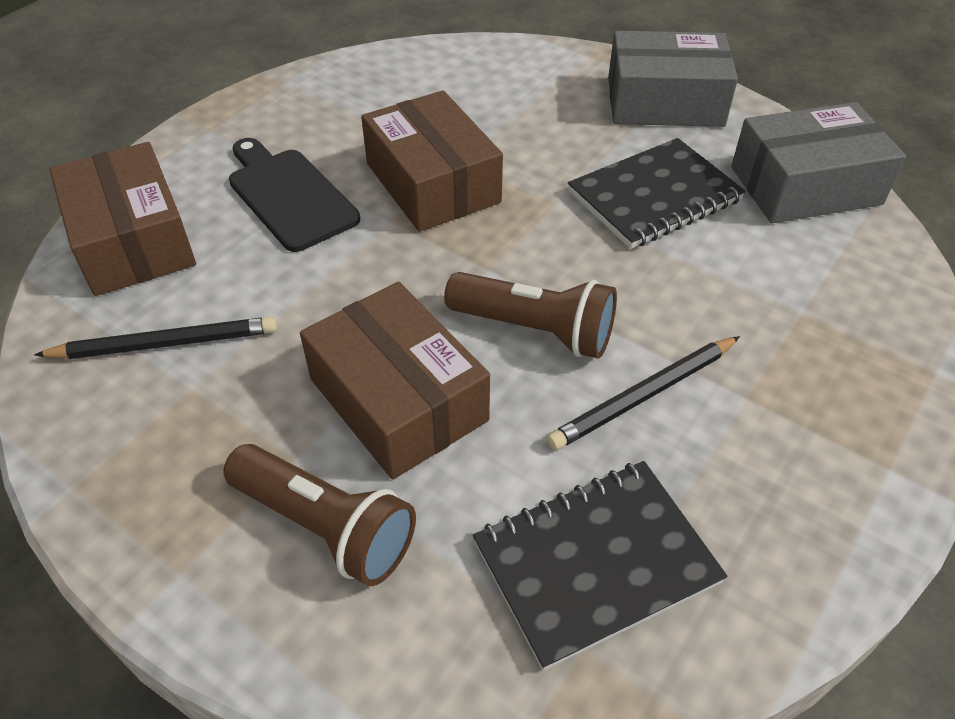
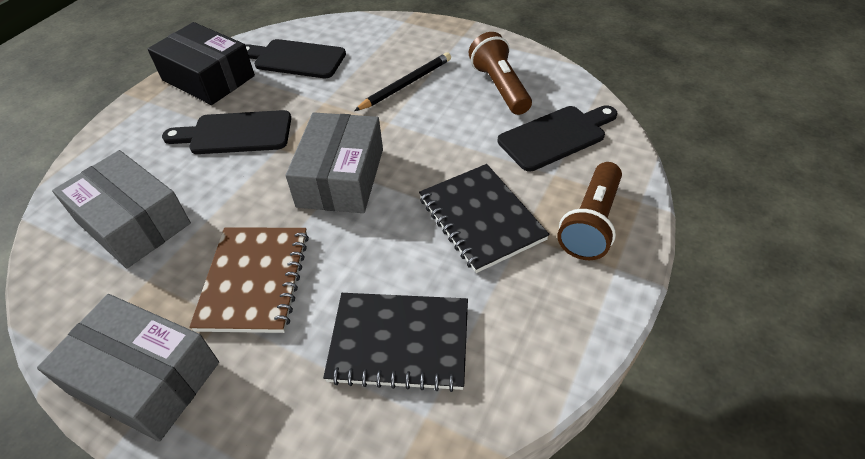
black box: 0 -> 1
black cutting board: 1 -> 3
black pencil: 2 -> 1
brown box: 3 -> 0
brown notebook: 0 -> 1
grey box: 2 -> 3

